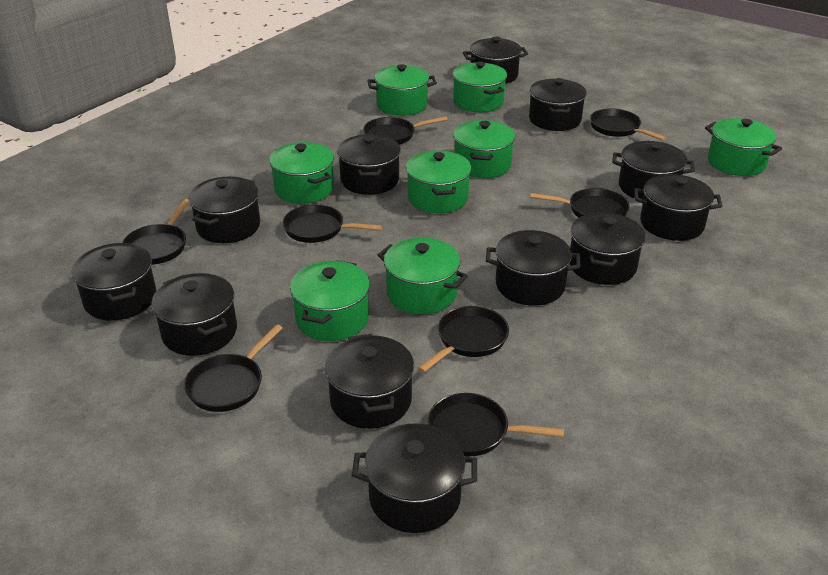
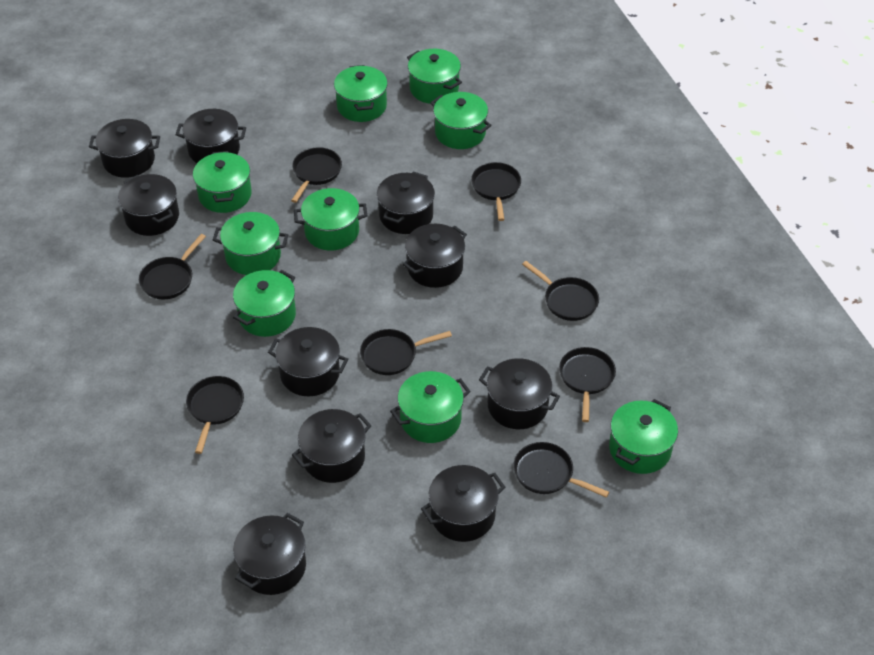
black pot: 12 -> 10
green pot: 8 -> 9

